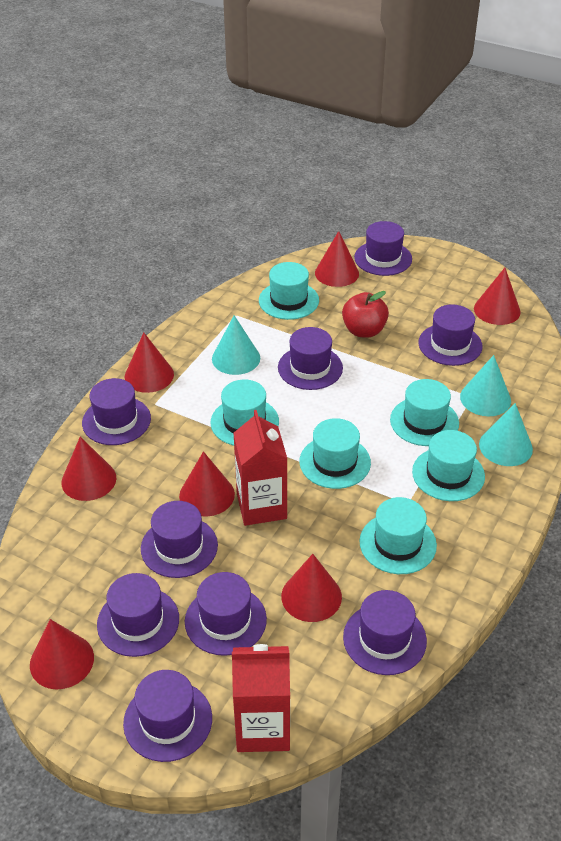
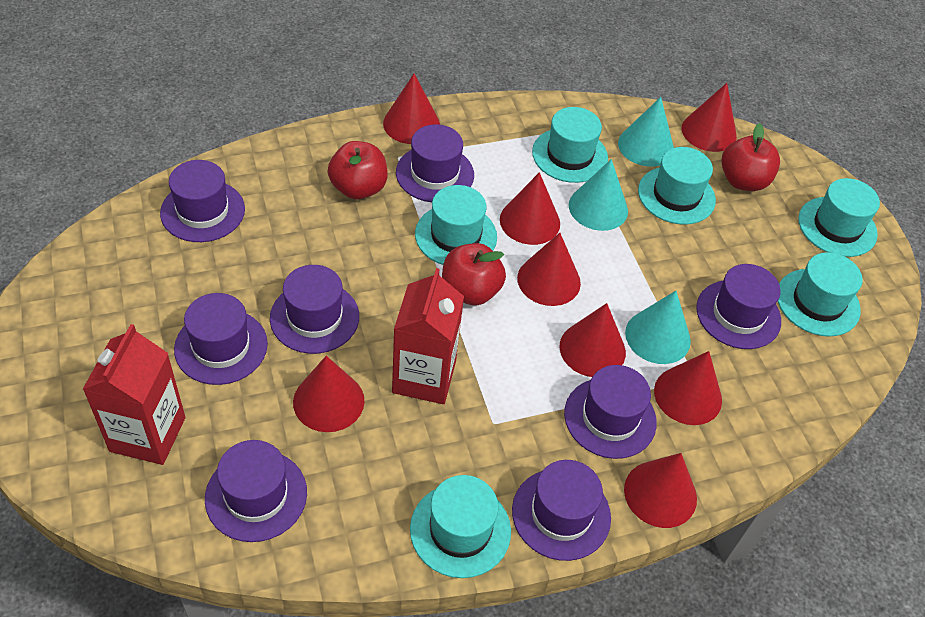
purple hat: 9 -> 8
red apple: 1 -> 3
red cone: 7 -> 8

